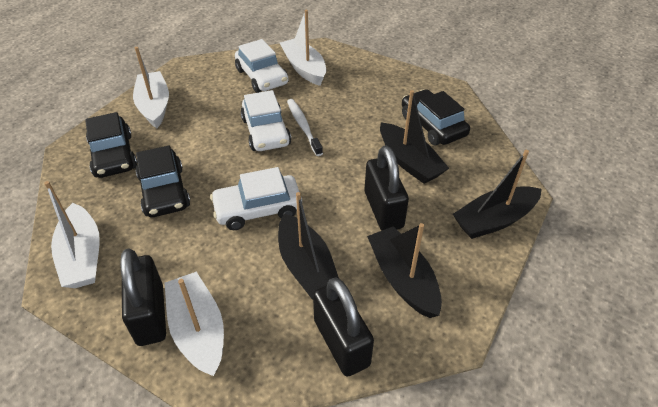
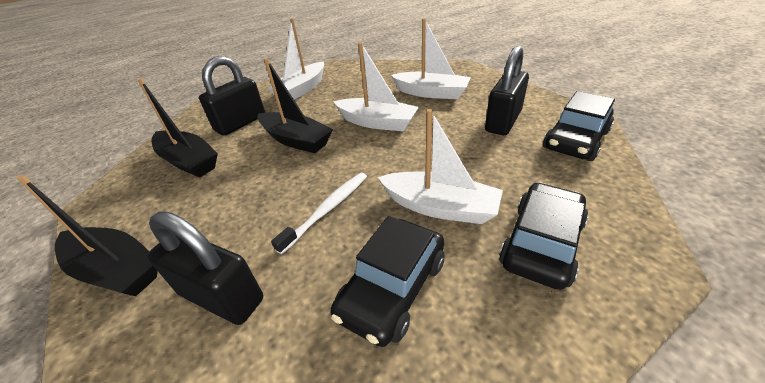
black boat: 4 -> 3
white car: 3 -> 0

